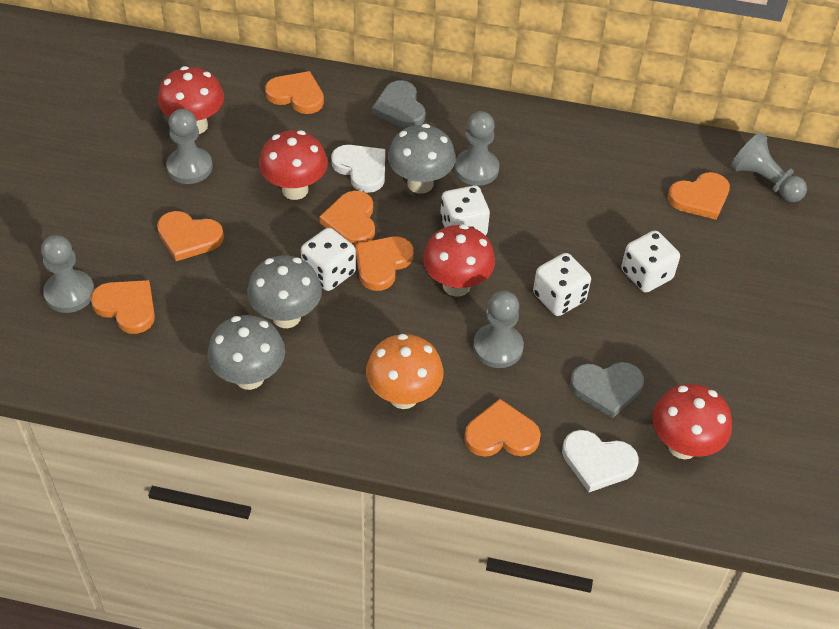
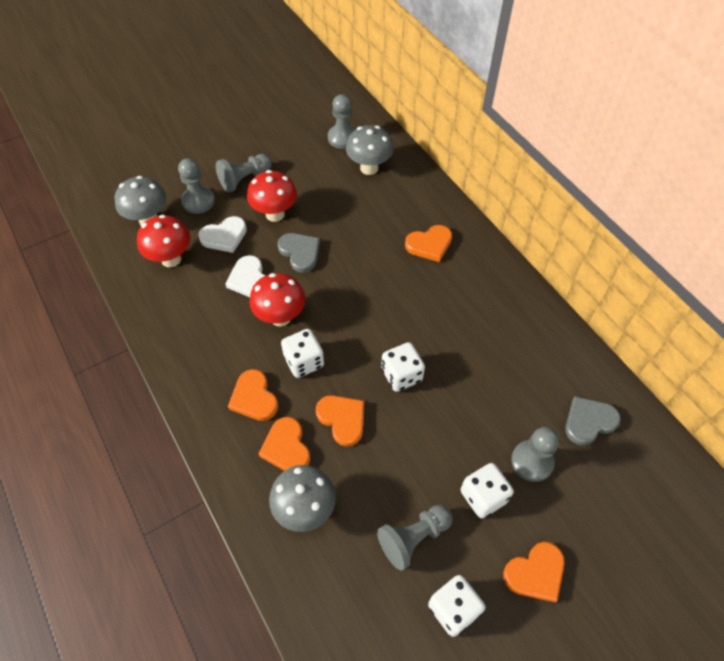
orange heart: 7 -> 5
orange mushroom: 1 -> 0
red mushroom: 4 -> 3

